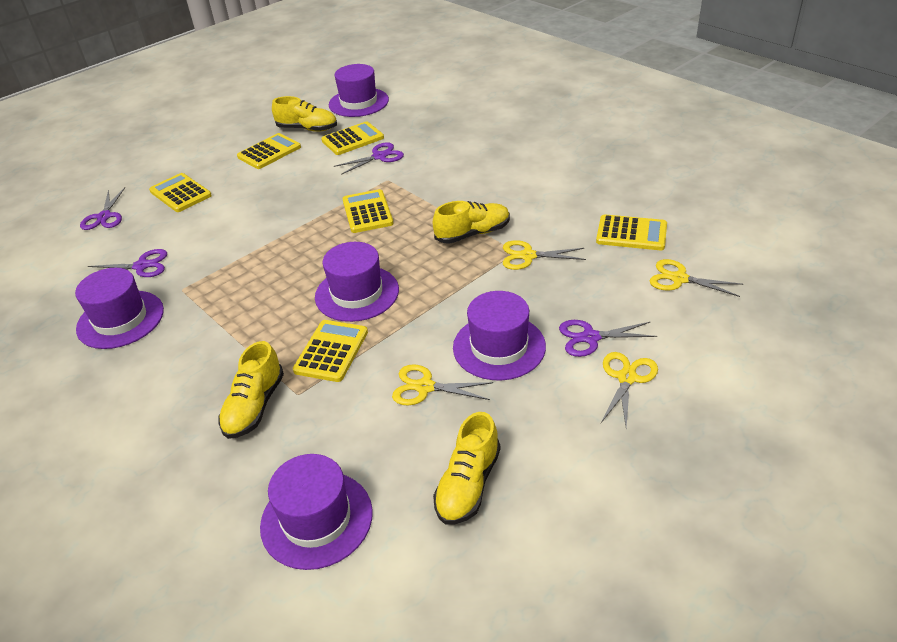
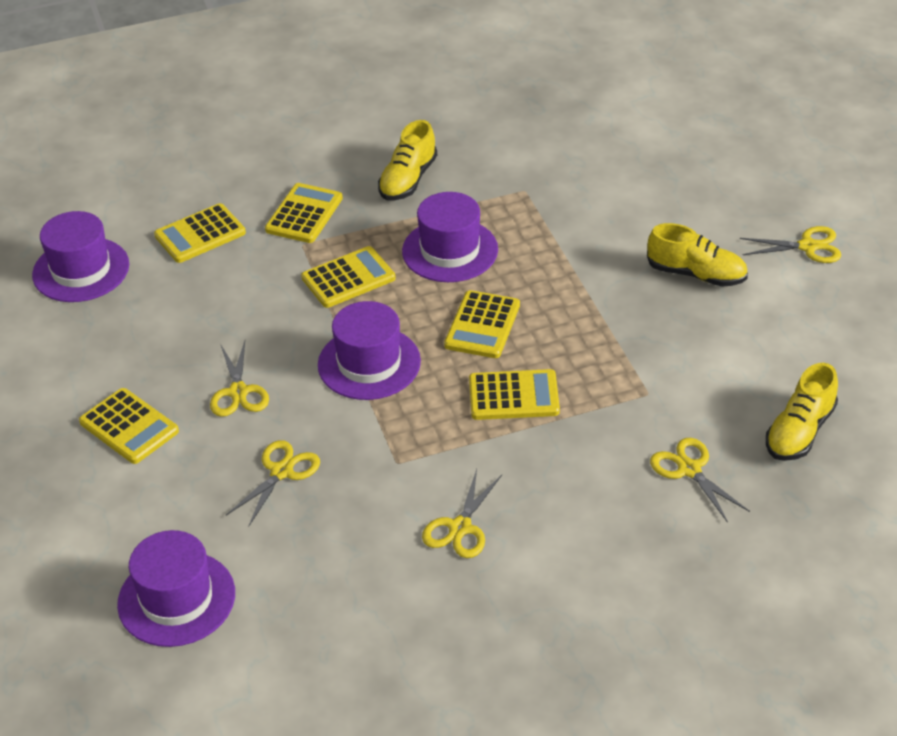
purple hat: 5 -> 4
purple scissors: 4 -> 0
yellow scissors: 4 -> 5
yellow shoe: 4 -> 3

